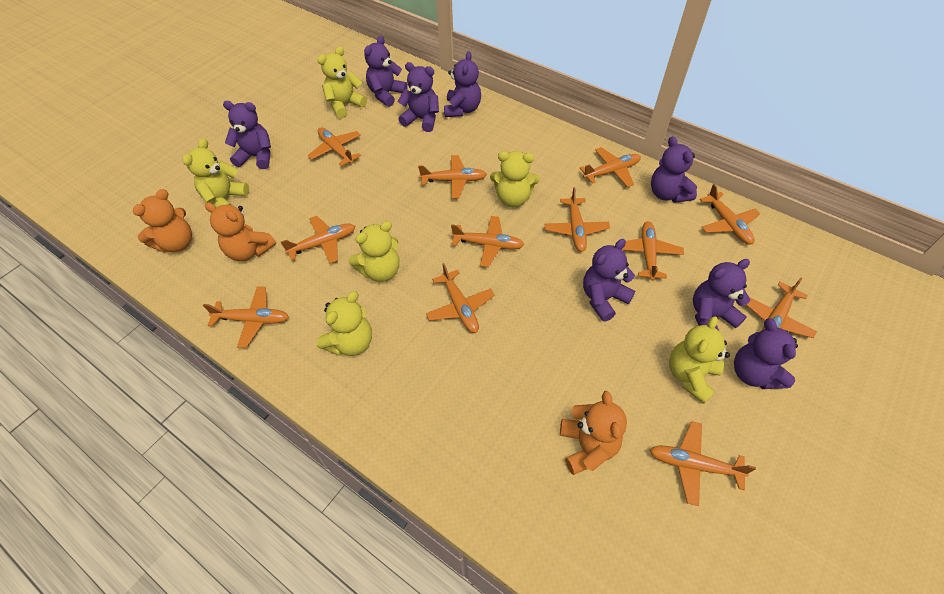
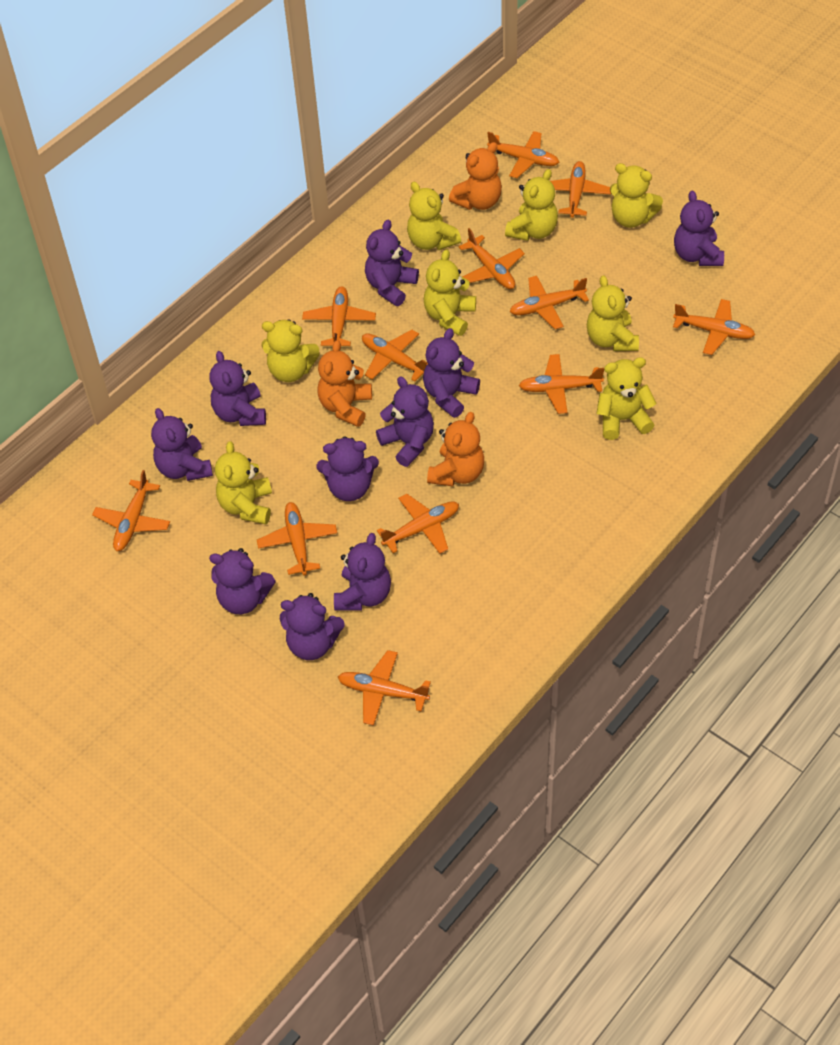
purple teddy bear: 8 -> 10
yellow teddy bear: 6 -> 8

